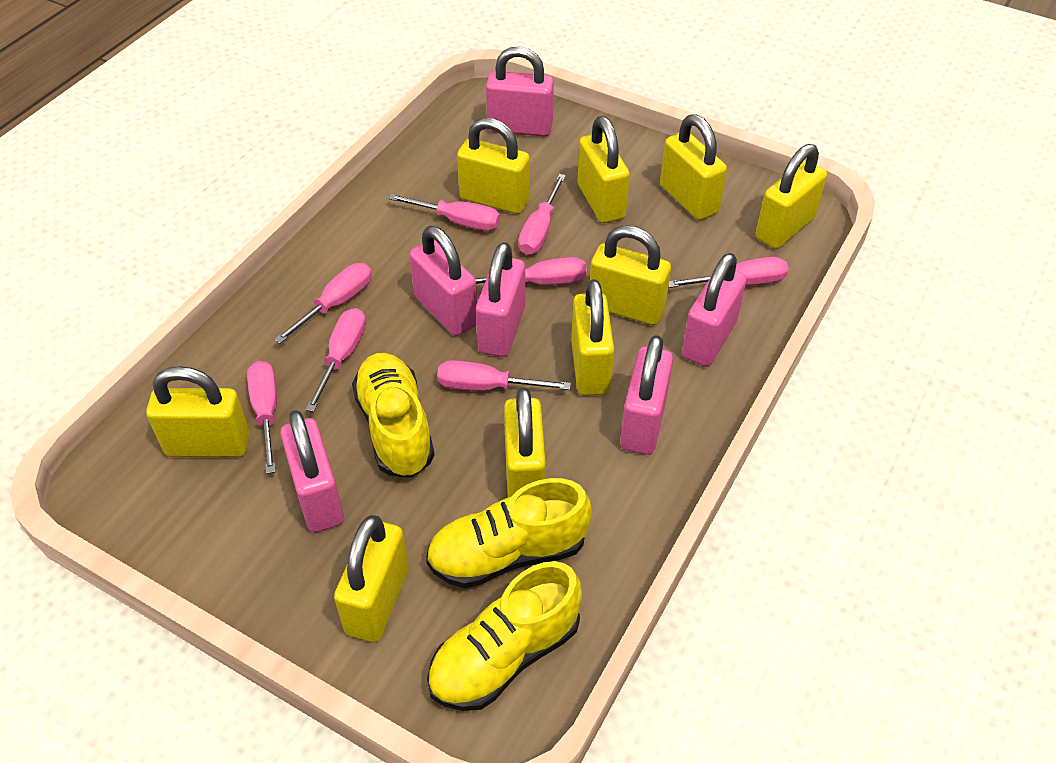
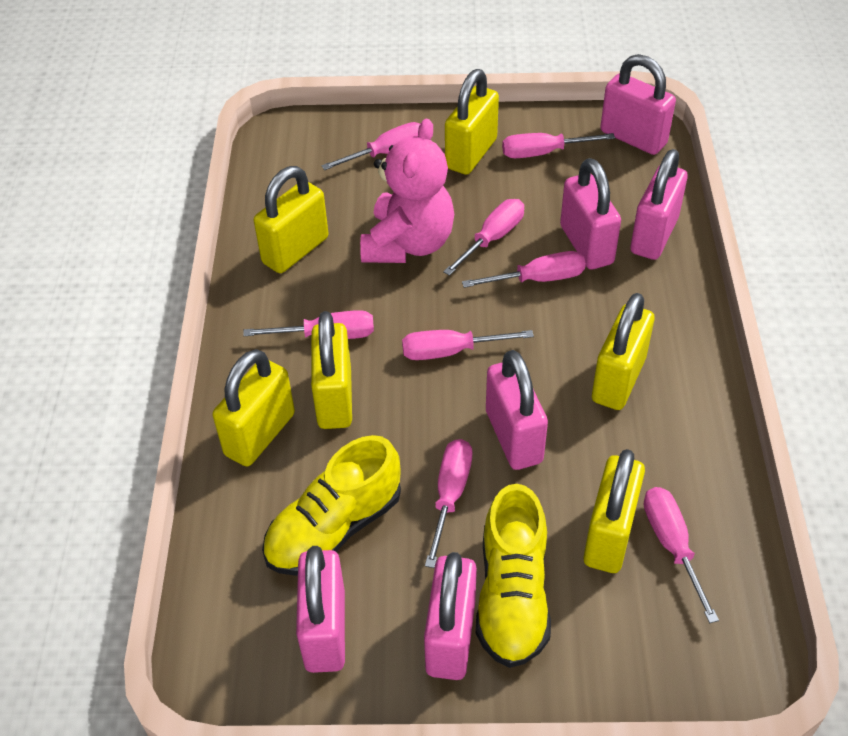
pink teddy bear: 0 -> 1
yellow padlock: 9 -> 6
yellow shoe: 3 -> 2

